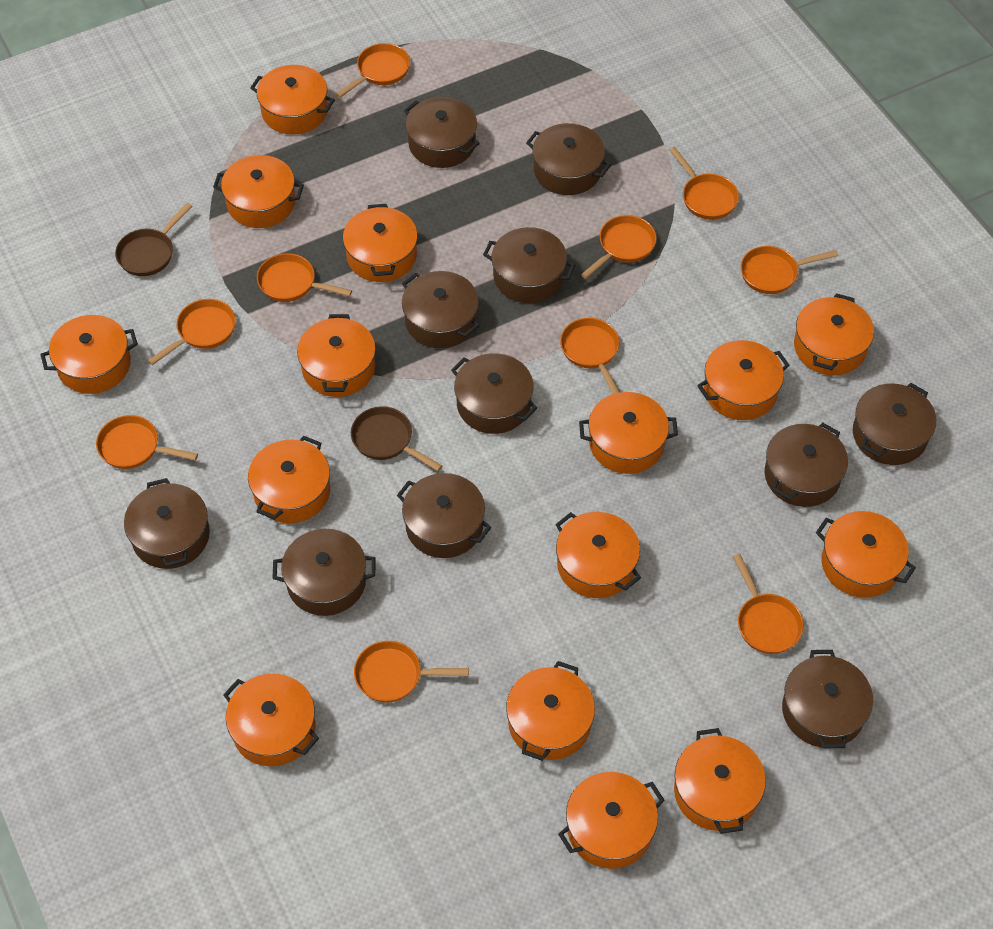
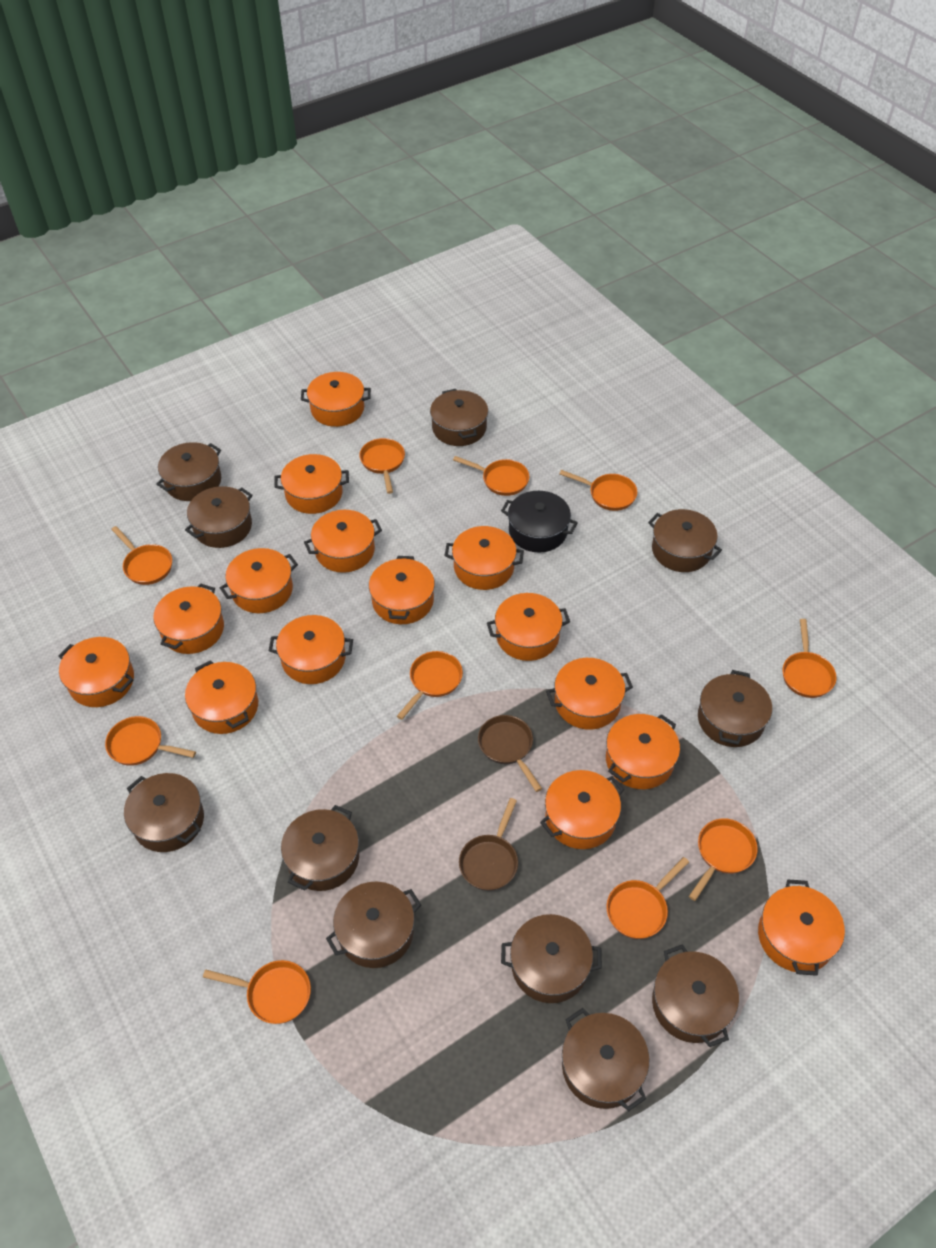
black pot: 0 -> 1

